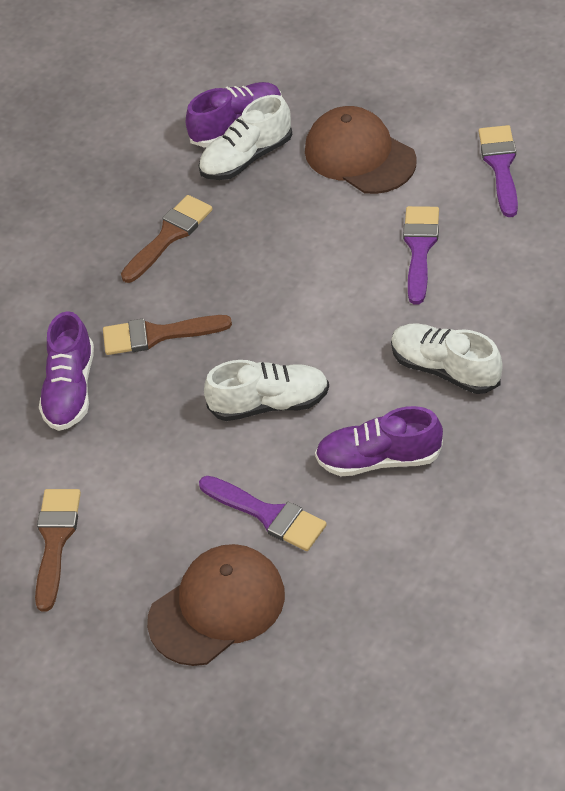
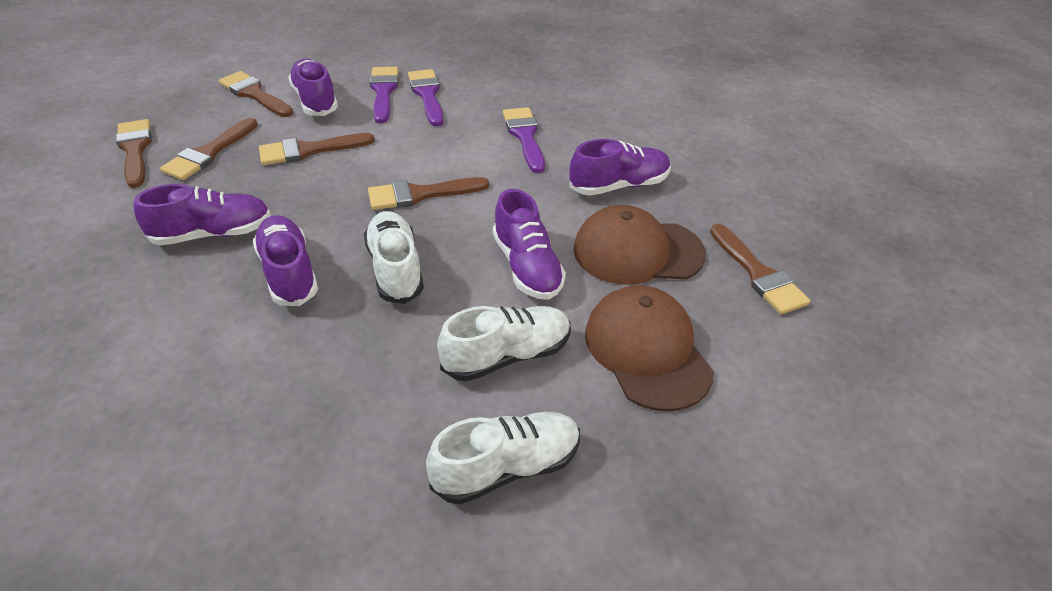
brown brush: 3 -> 6
purple shoe: 3 -> 5

